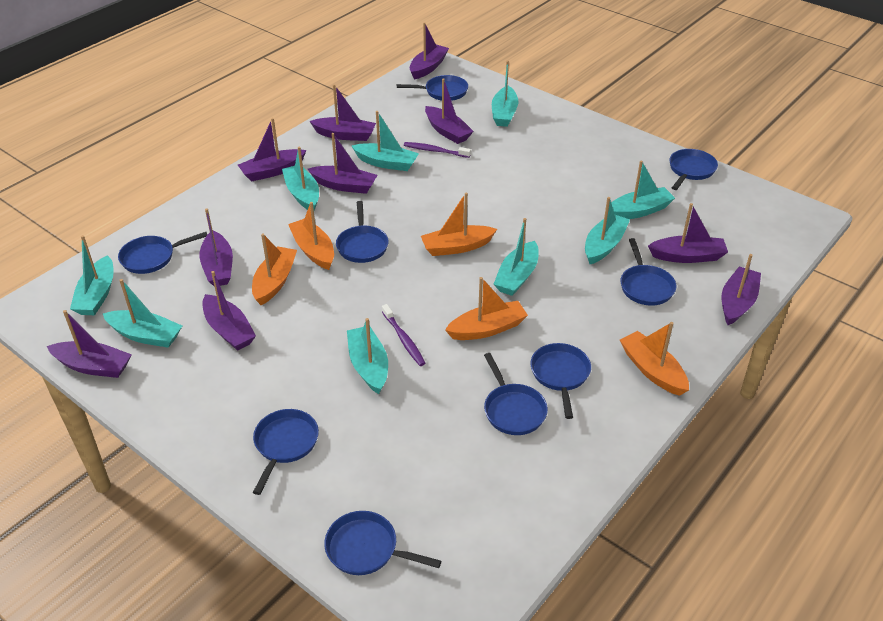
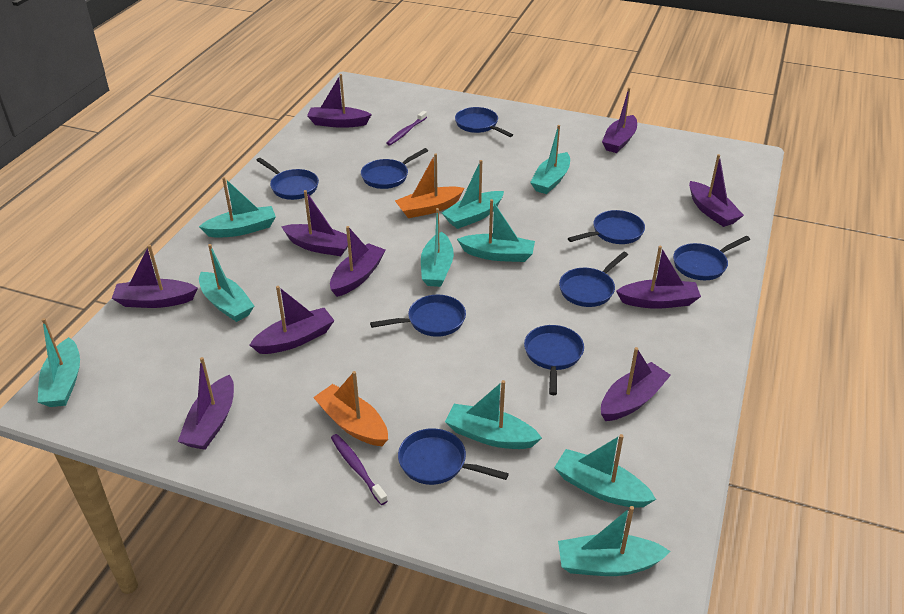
orange boat: 5 -> 2
turquoise boat: 9 -> 10

